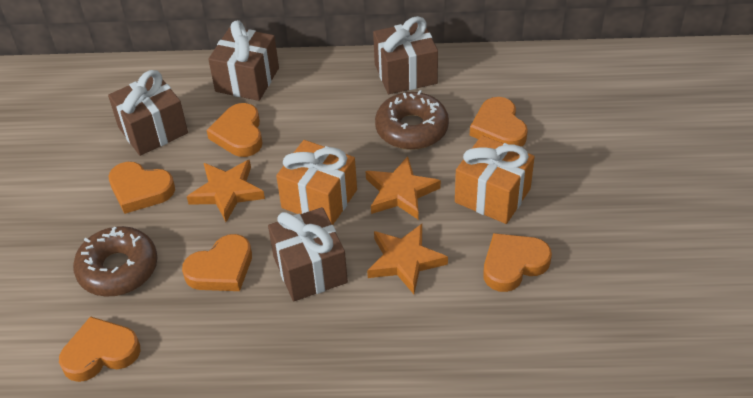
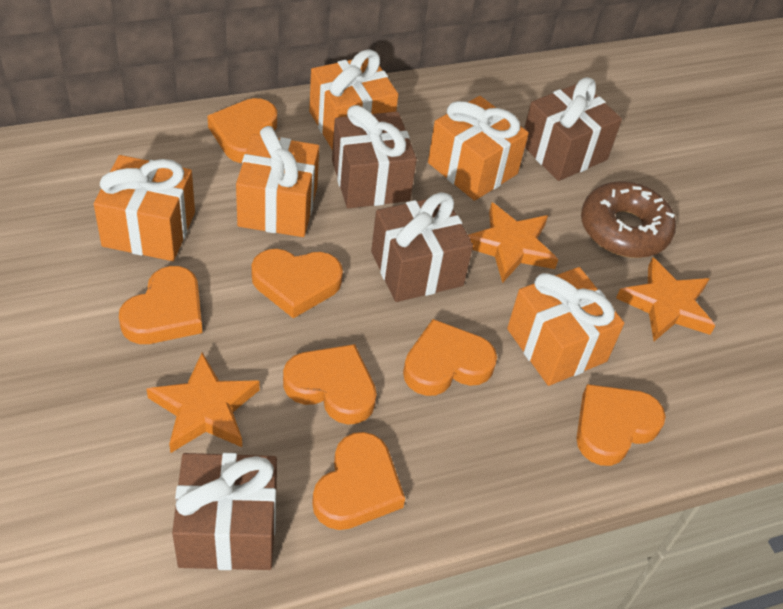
brown donut: 2 -> 1
orange gift: 2 -> 5
orange heart: 6 -> 7

